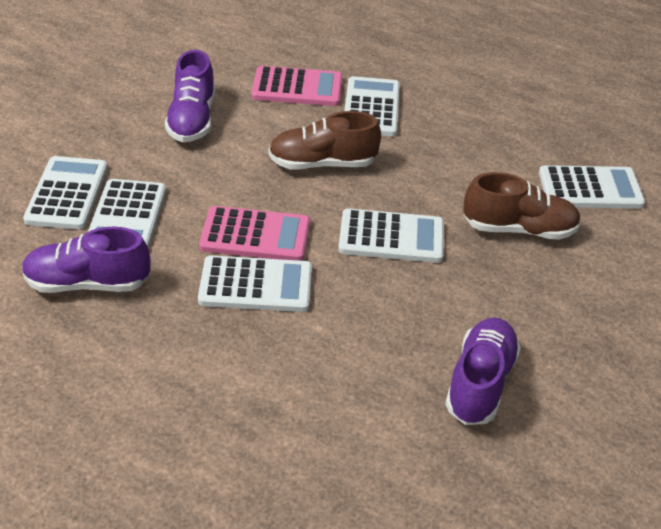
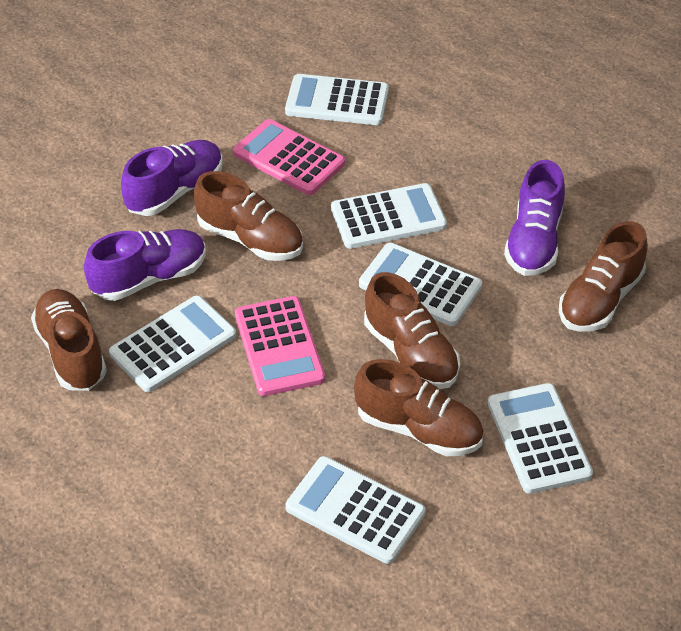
brown shoe: 2 -> 5

